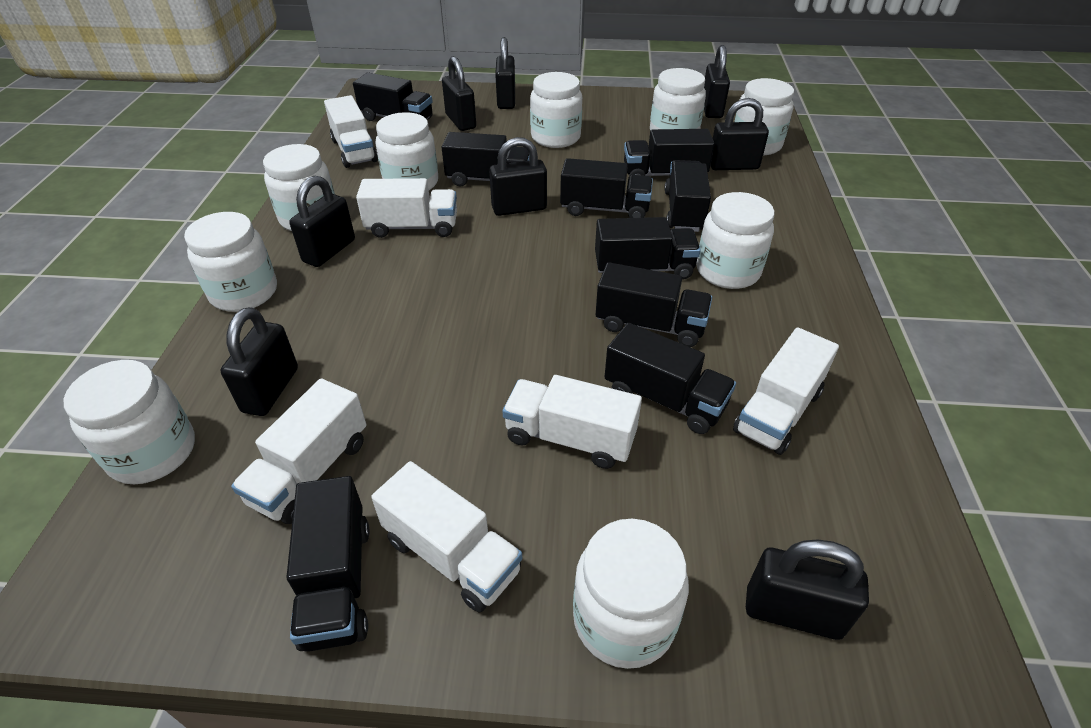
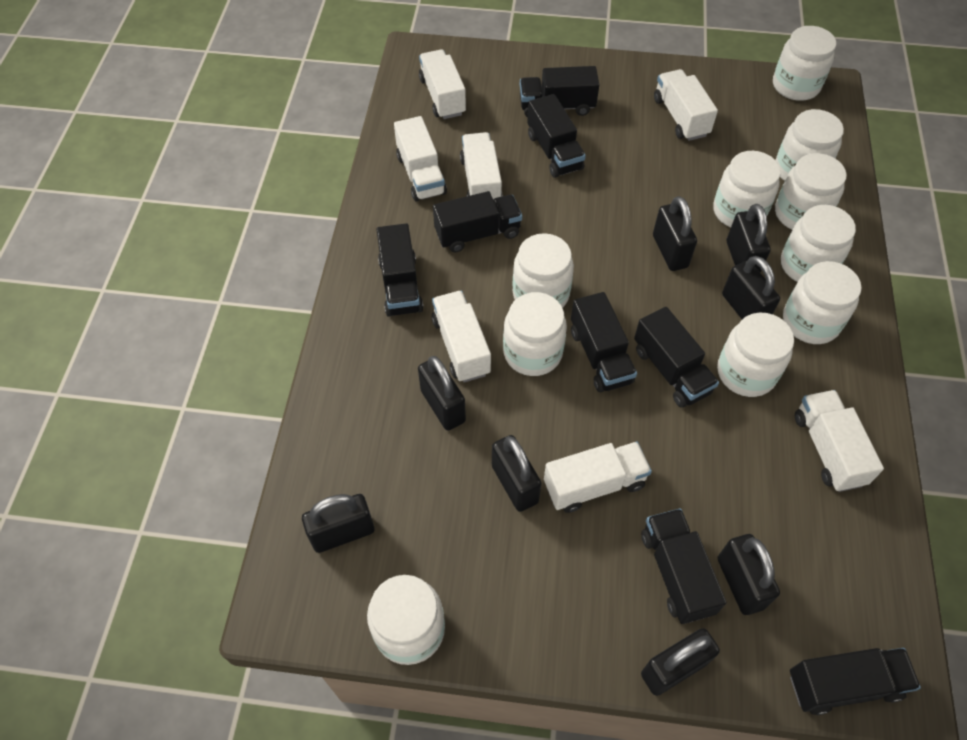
black truck: 9 -> 8
white jar: 9 -> 10
white truck: 6 -> 7

